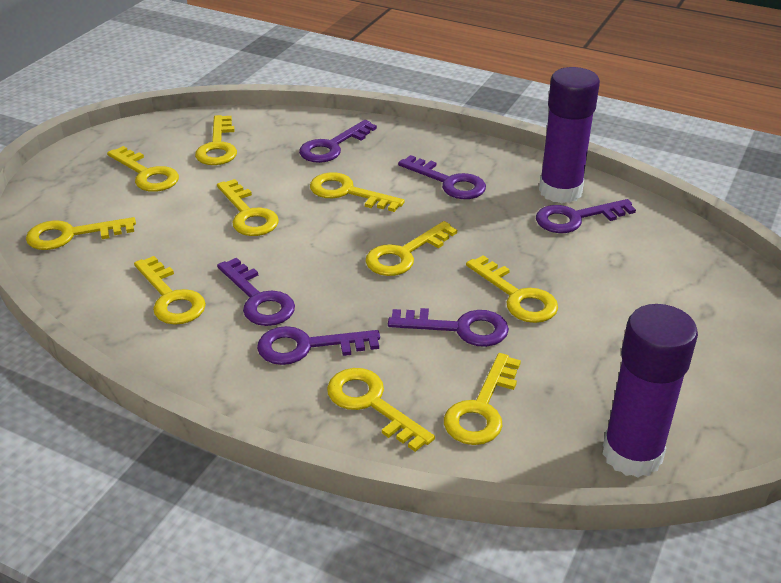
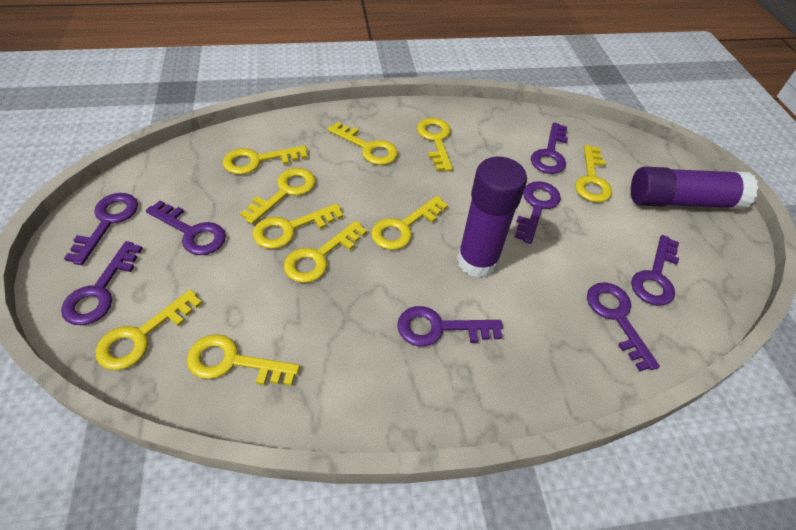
purple key: 6 -> 8

